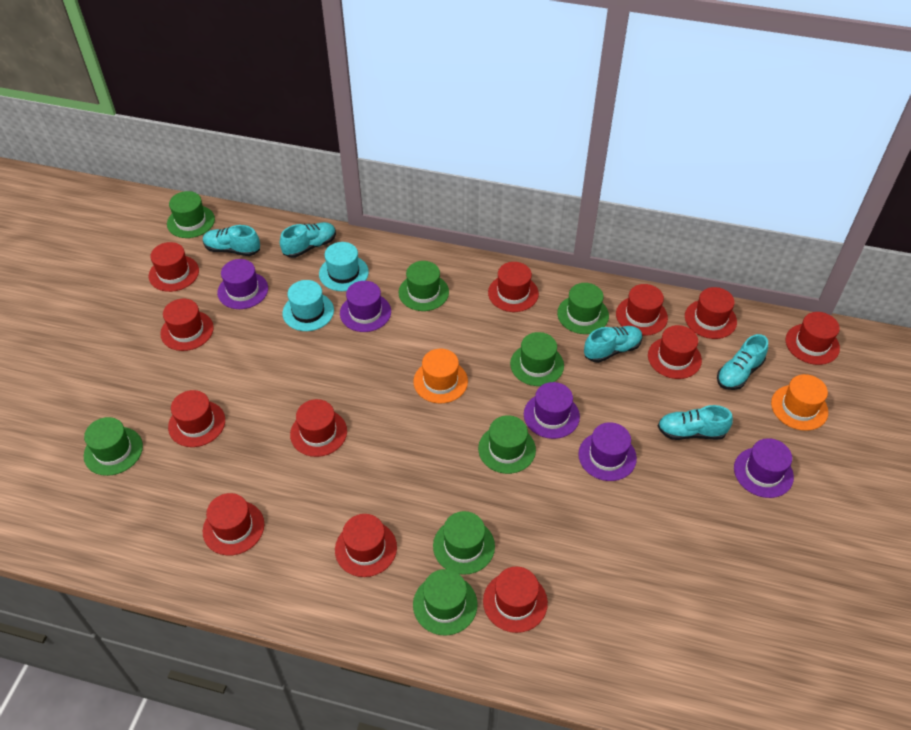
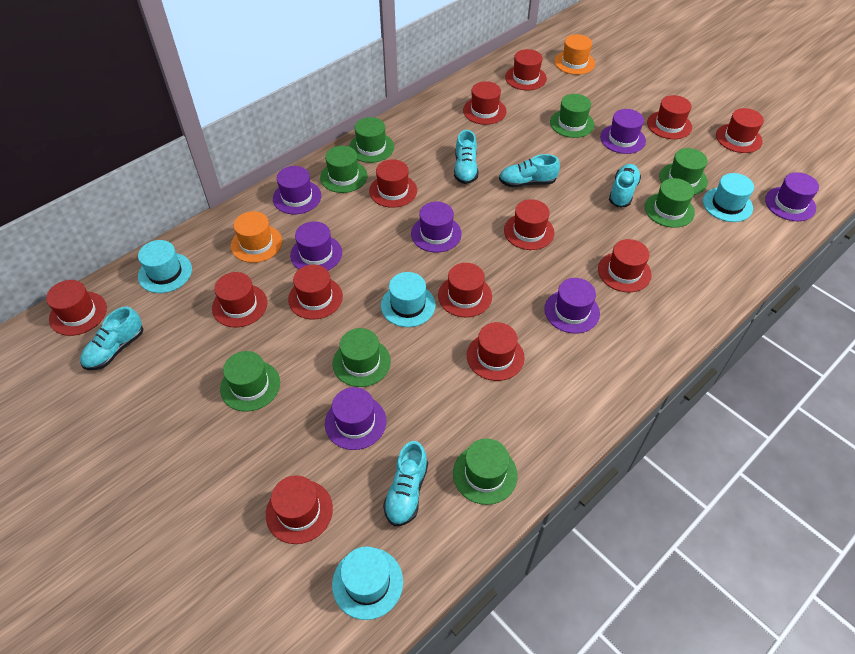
purple hat: 5 -> 7
red hat: 12 -> 13
turquoise hat: 2 -> 4

